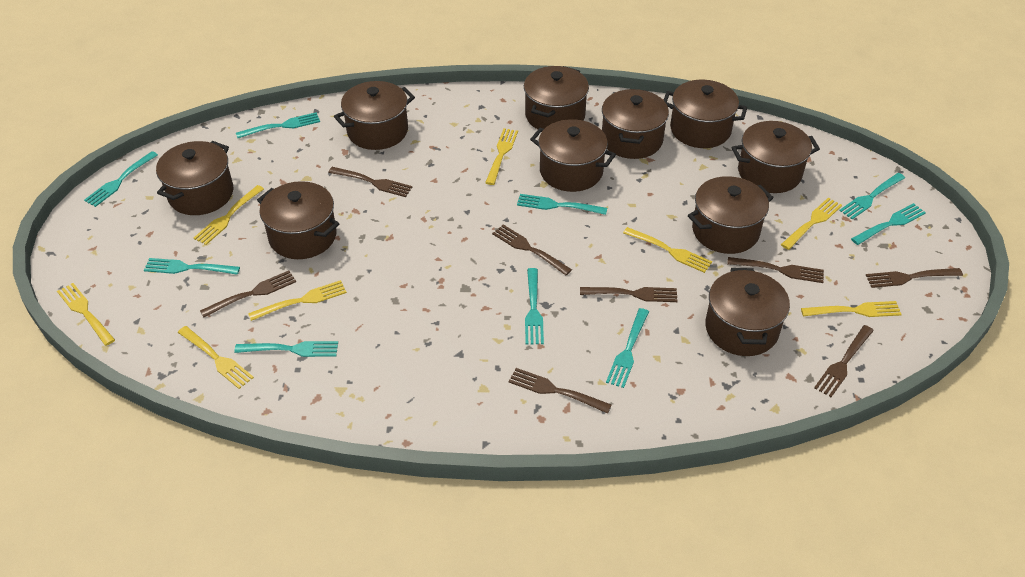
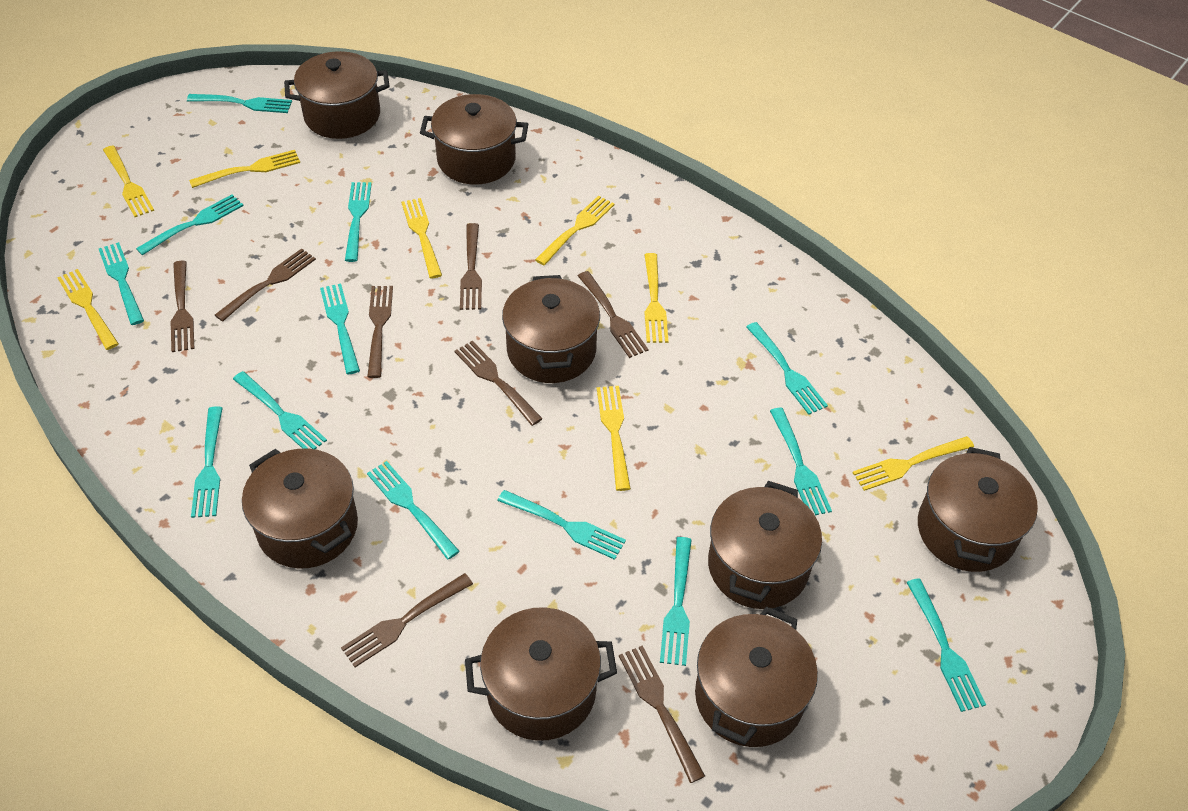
brown pot: 10 -> 8
turquoise fork: 9 -> 13

